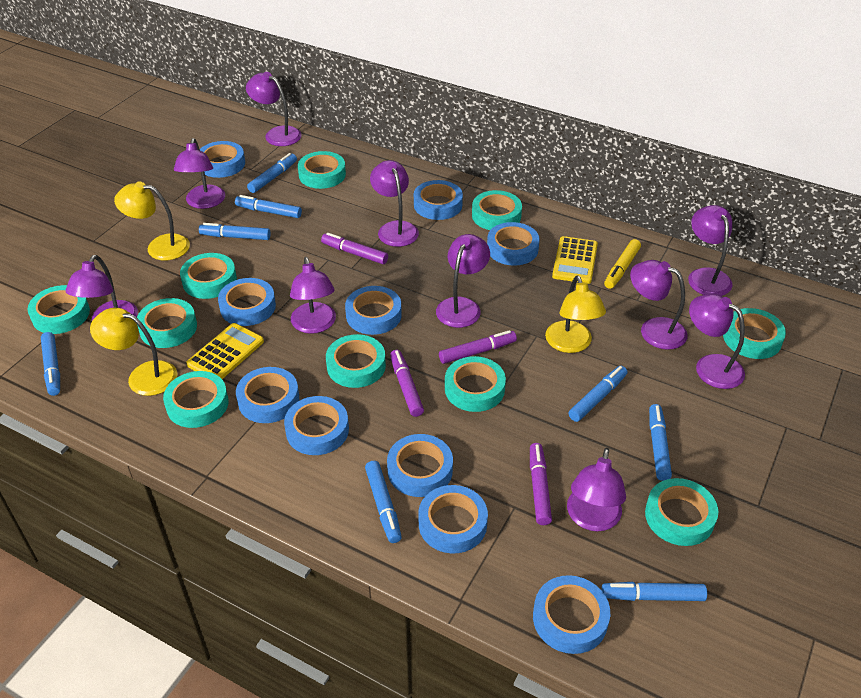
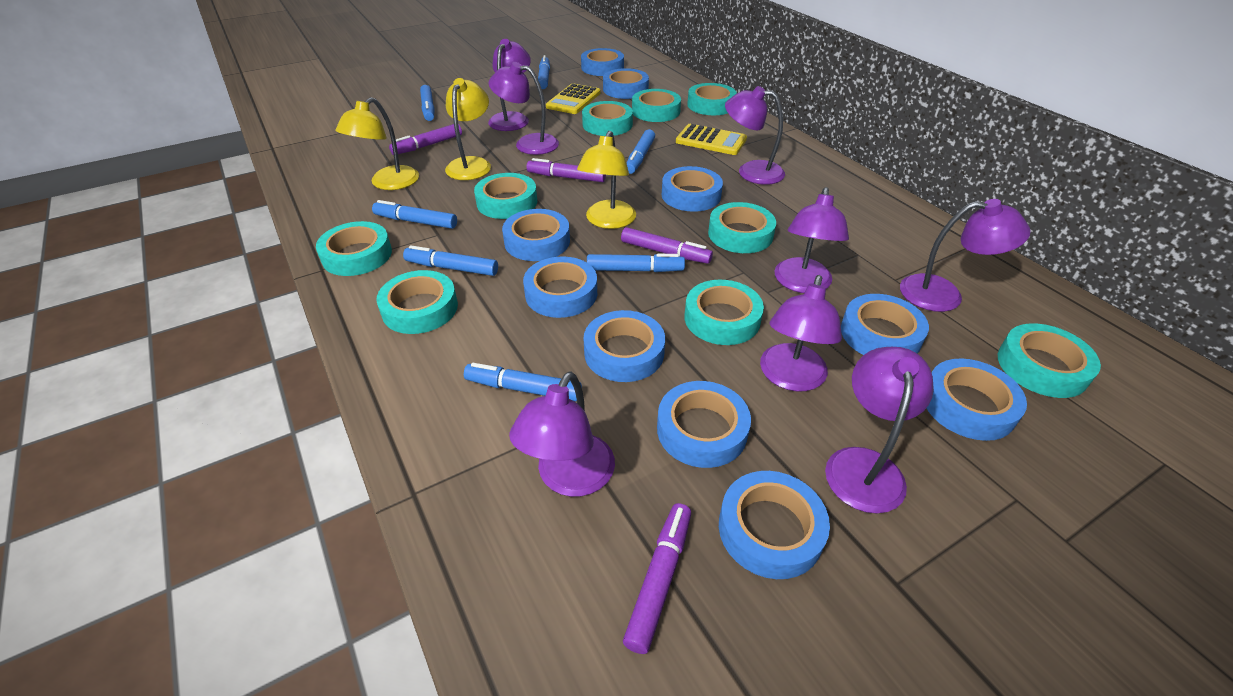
blue marker: 8 -> 7
purple lamp: 10 -> 8
turquoise tape: 10 -> 9
yellow marker: 1 -> 0

